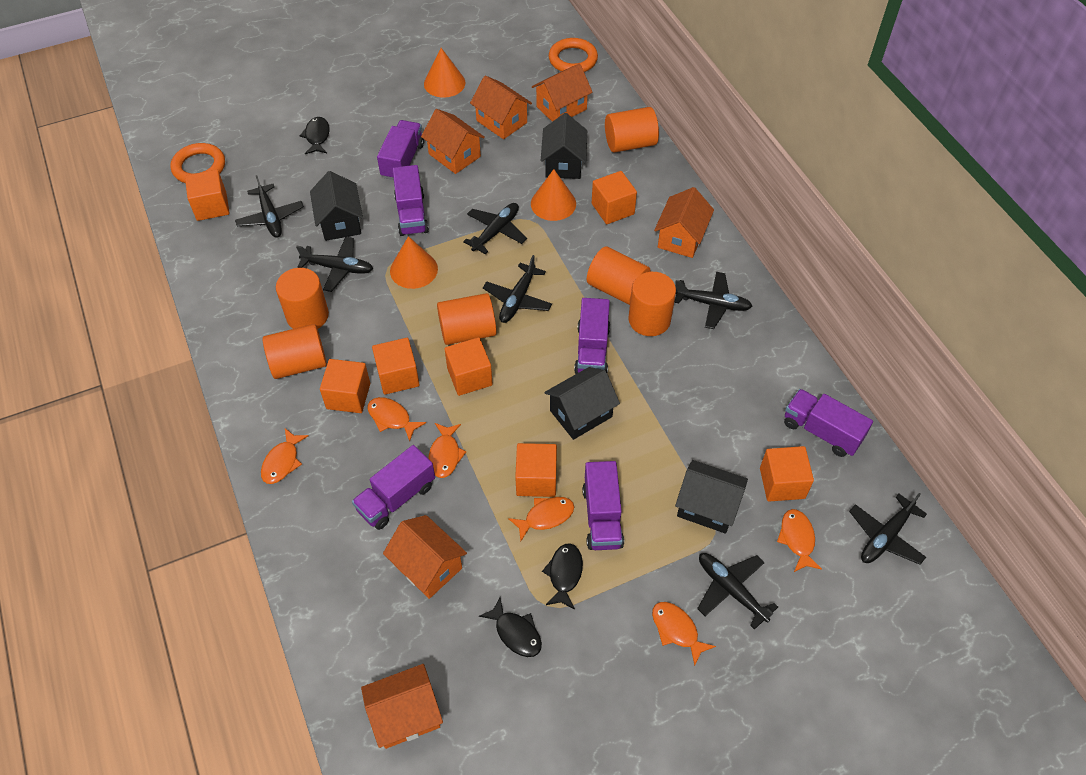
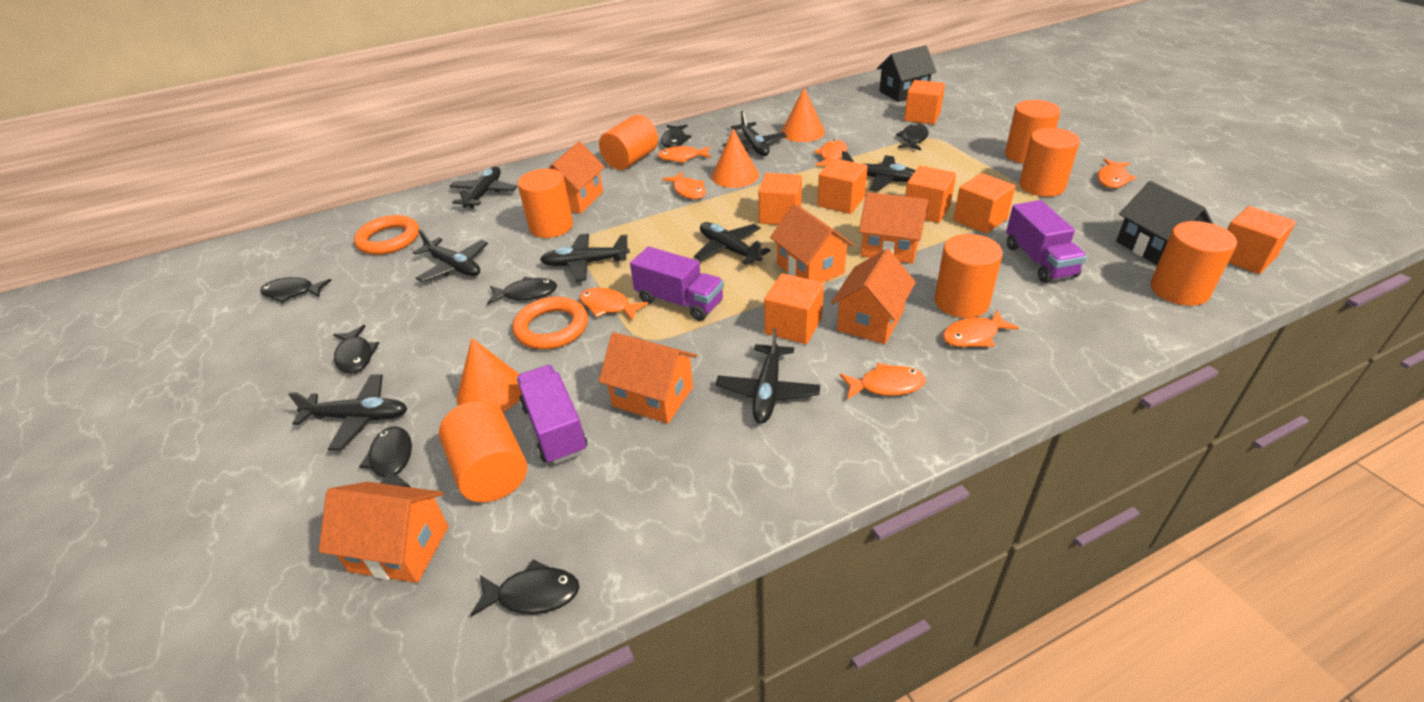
black fish: 3 -> 7
black house: 4 -> 2
black plane: 7 -> 8
orange cylinder: 6 -> 7
orange fish: 6 -> 7
purple truck: 6 -> 3

